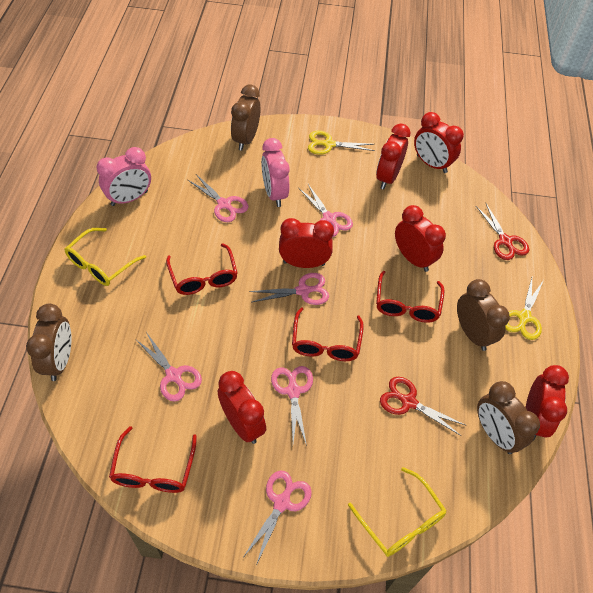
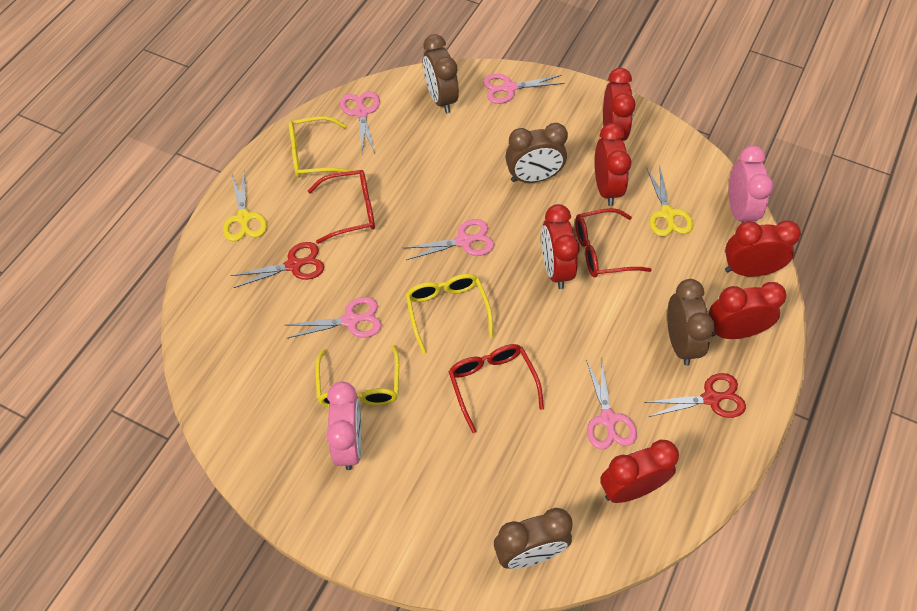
pink scissors: 6 -> 5
red glasses: 4 -> 3
yellow glasses: 2 -> 3

